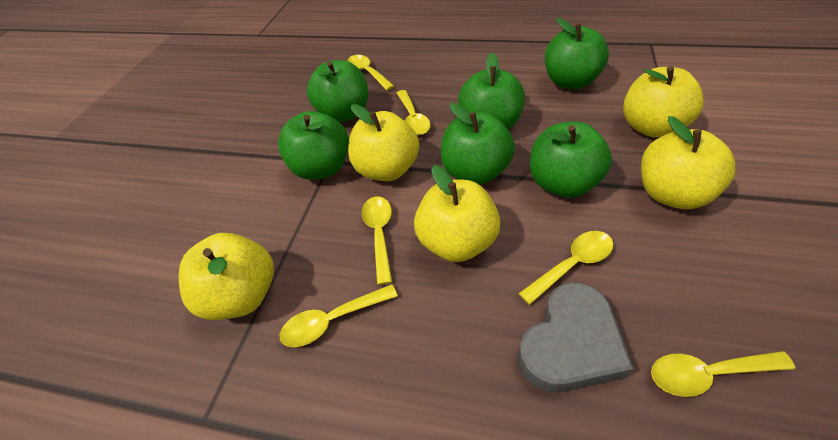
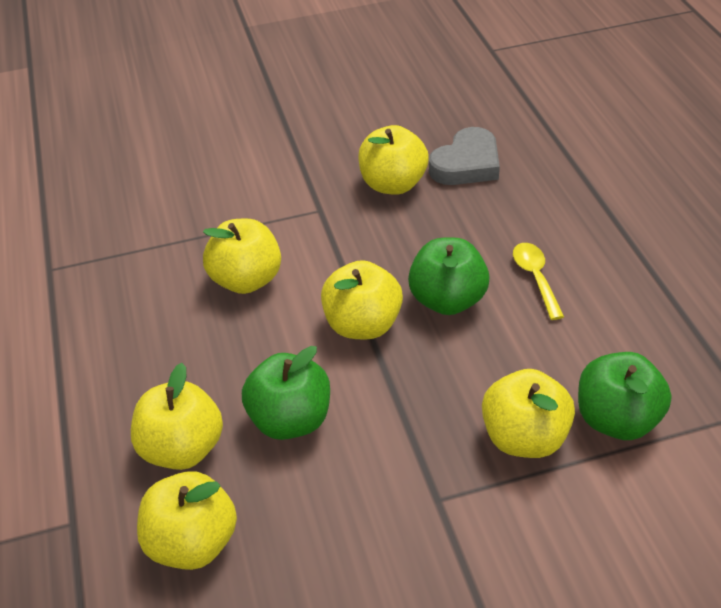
green apple: 6 -> 3
yellow apple: 5 -> 6
yellow spoon: 6 -> 1

